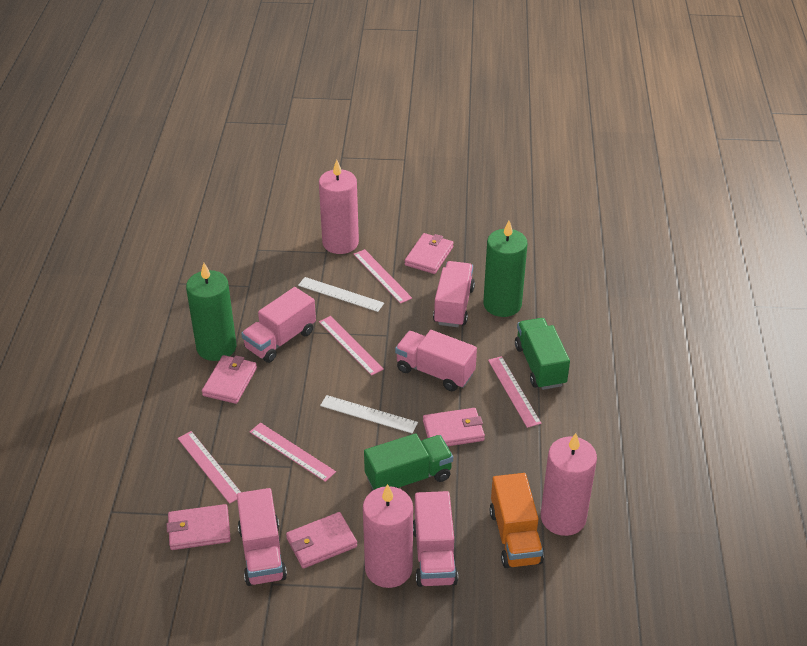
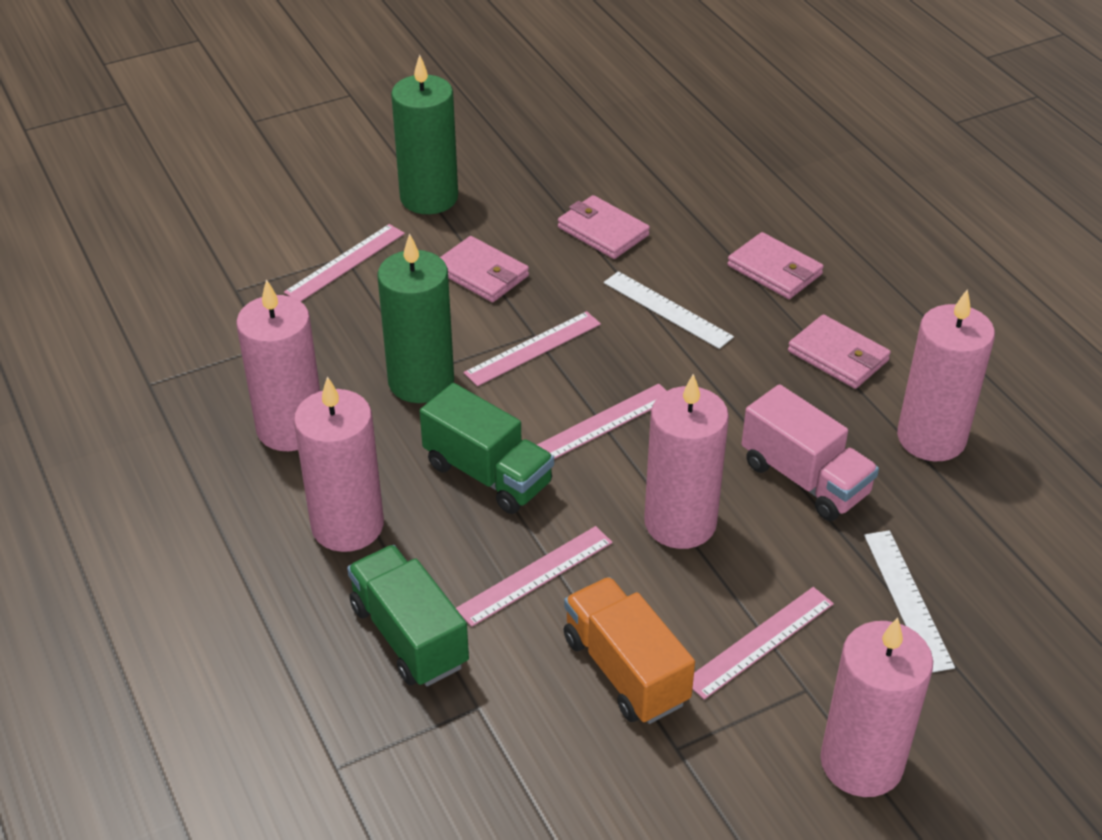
pink candle: 3 -> 5
pink truck: 5 -> 1
pink wallet: 5 -> 4

